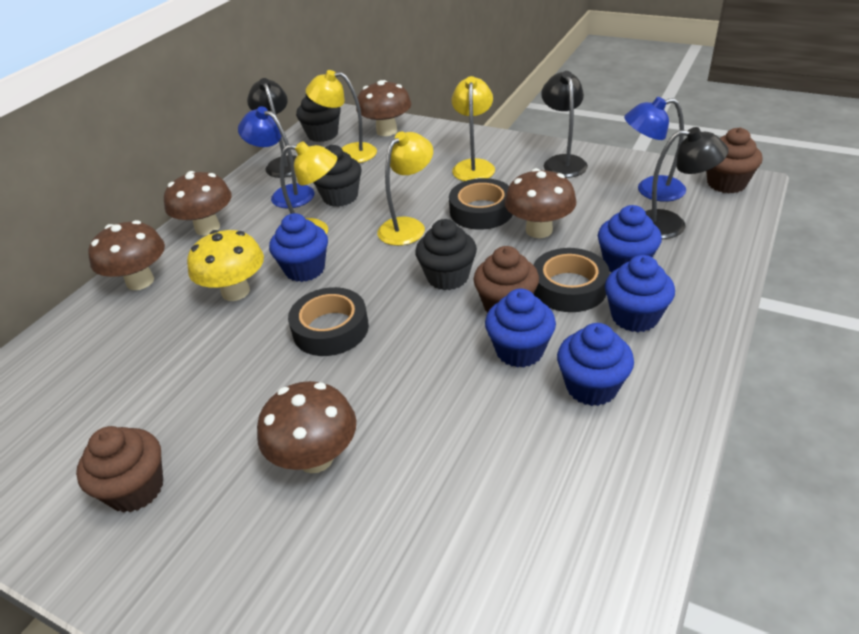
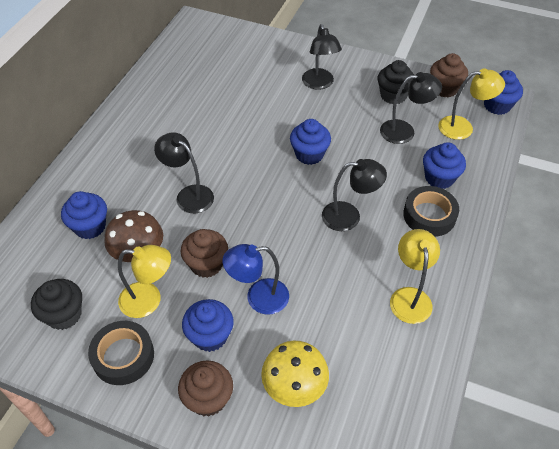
black cupcake: 3 -> 2
black lamp: 3 -> 4
black tape: 3 -> 2
blue lamp: 2 -> 1
brown mushroom: 5 -> 1
yellow lamp: 4 -> 3

